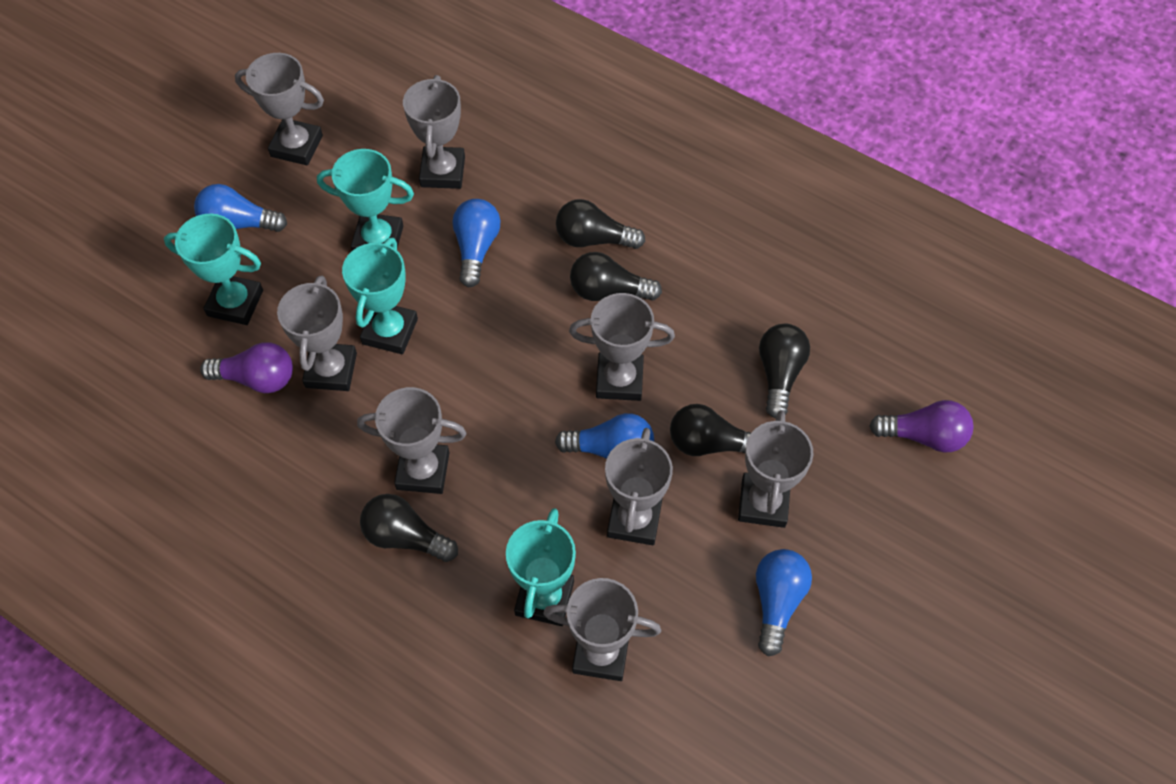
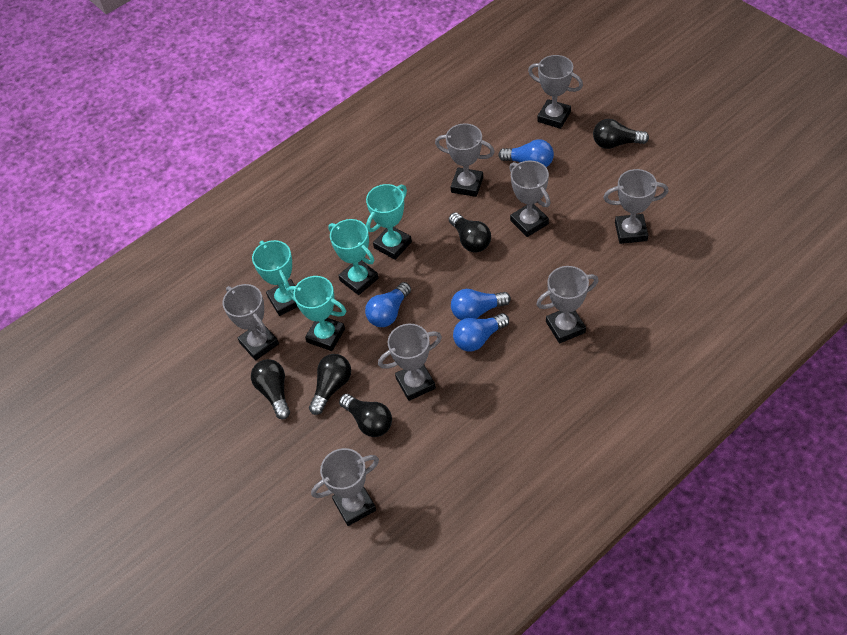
purple light bulb: 2 -> 0

